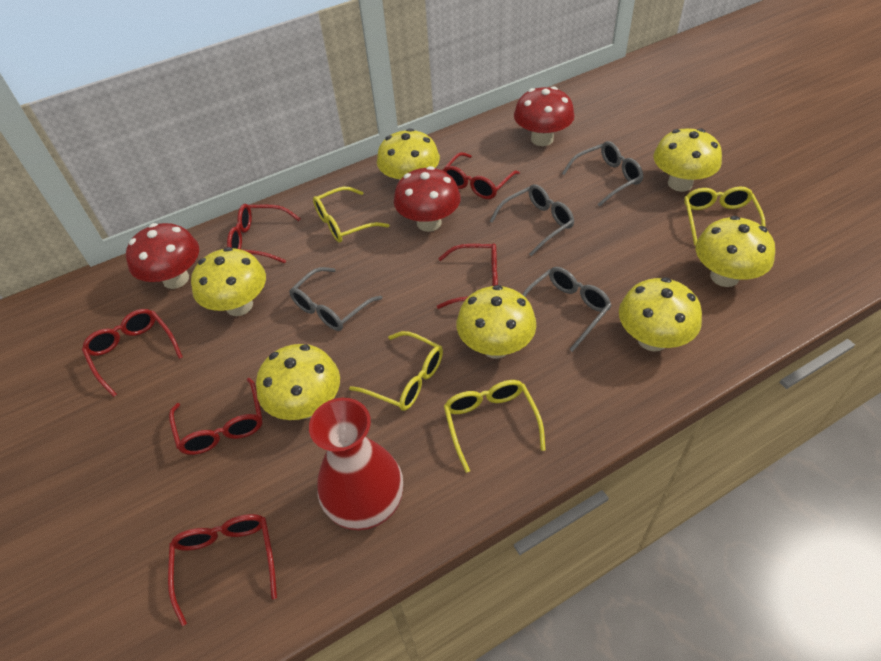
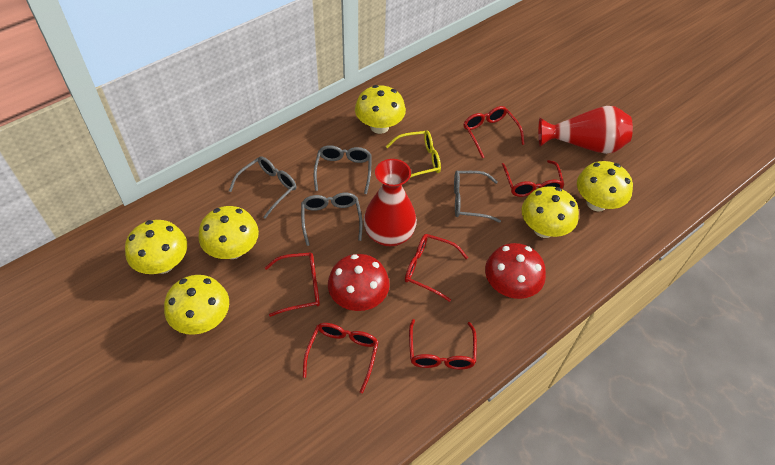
red mushroom: 3 -> 2
red vase: 1 -> 2
yellow glasses: 4 -> 1
yellow mushroom: 7 -> 6

